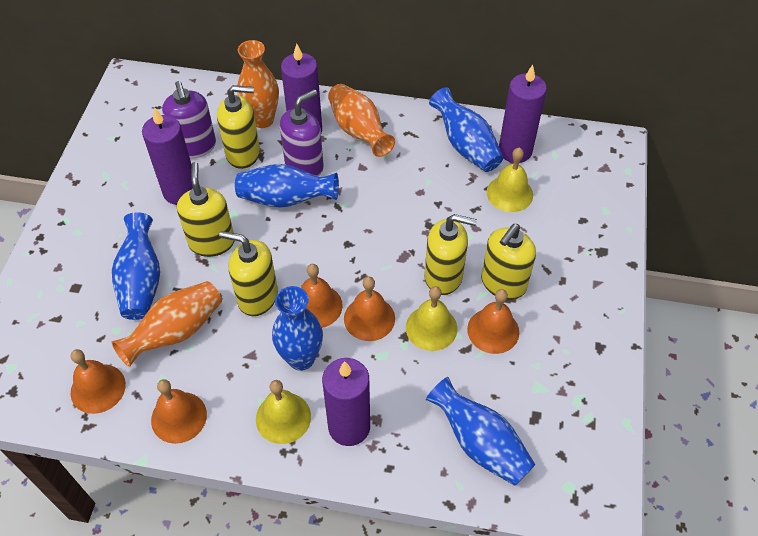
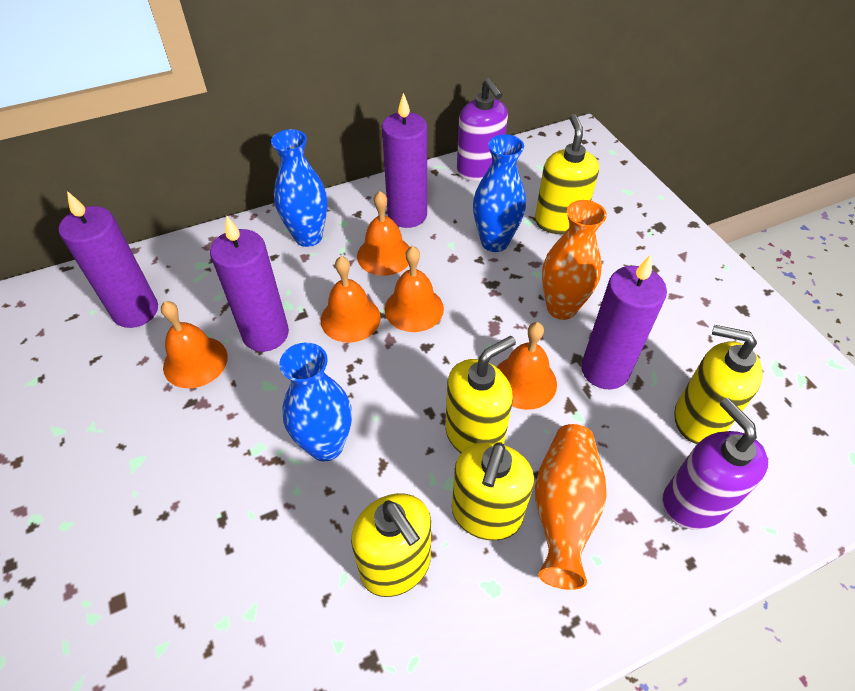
blue vase: 5 -> 3
orange vase: 3 -> 2
yellow bell: 3 -> 0

